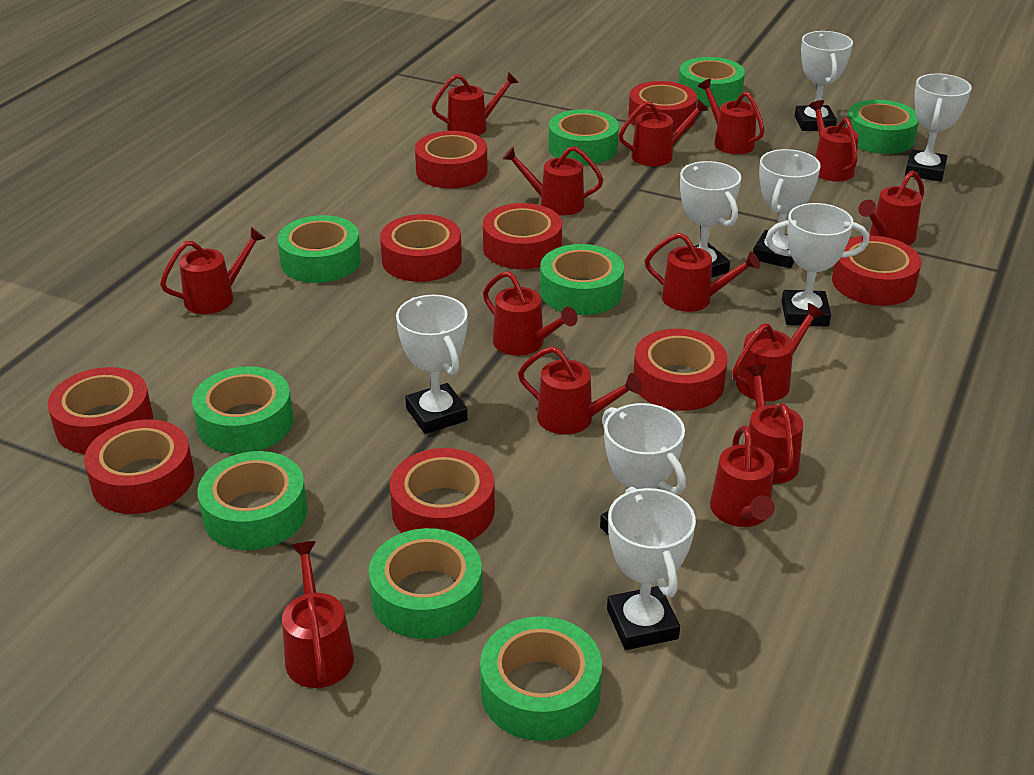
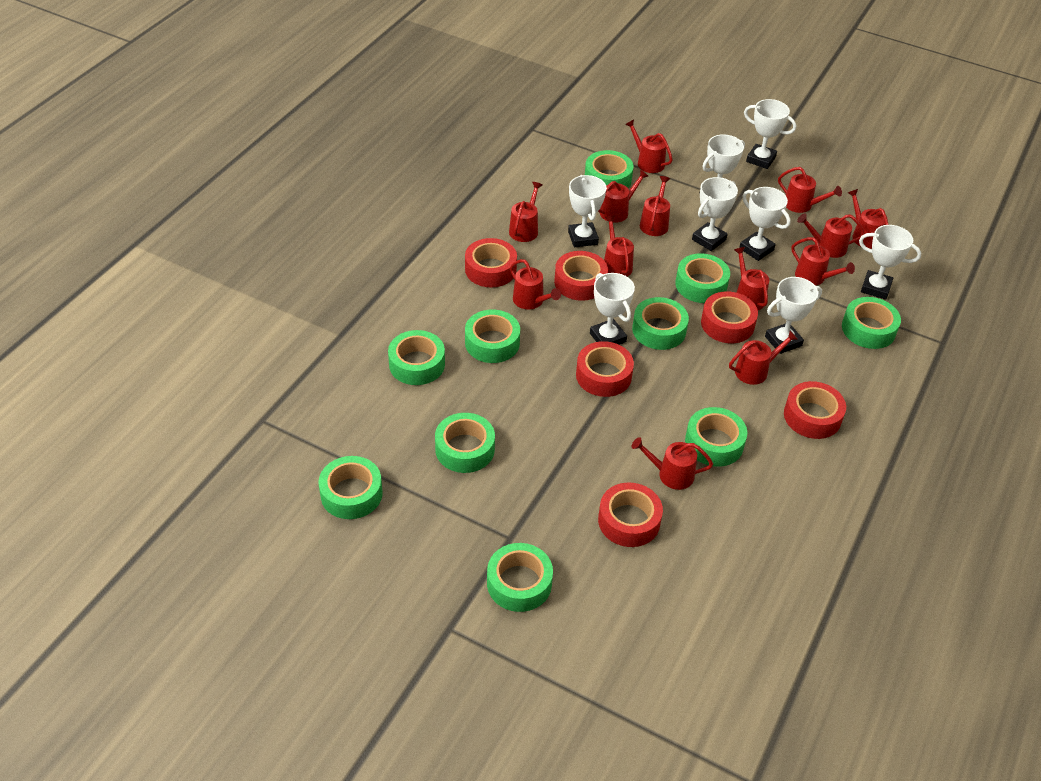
green tape: 9 -> 10
red tape: 9 -> 6
red watering can: 14 -> 13

